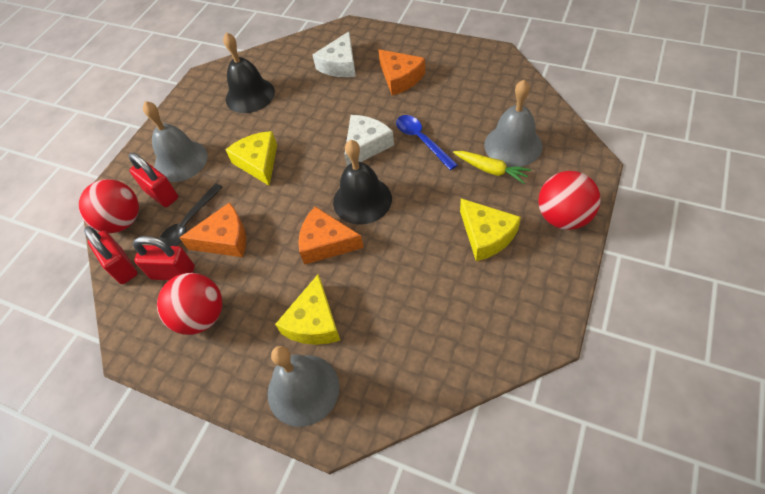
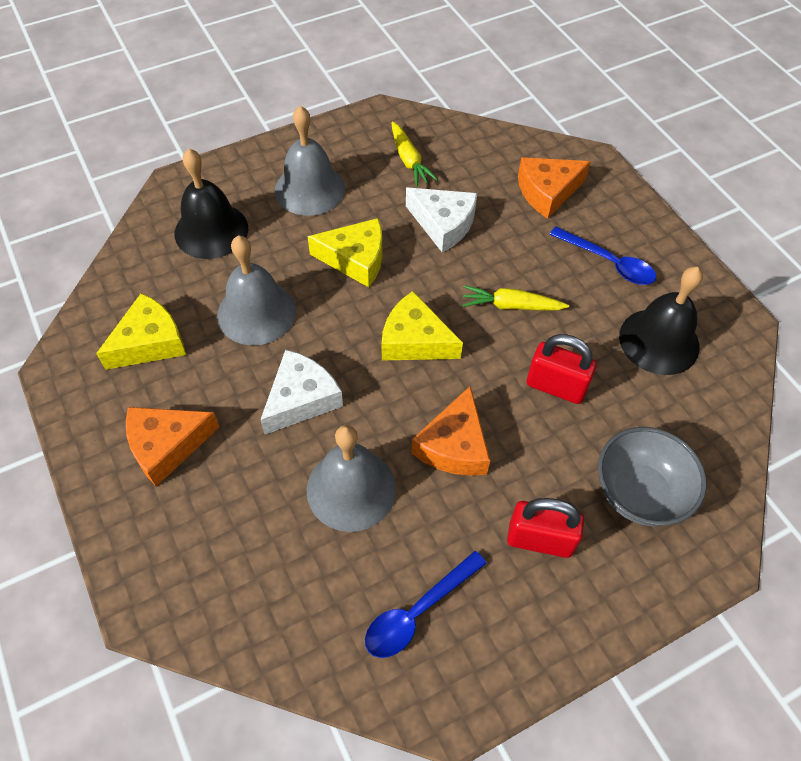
black spoon: 1 -> 0
blue spoon: 1 -> 2
grey bowl: 0 -> 1
red ball: 3 -> 0
red padlock: 3 -> 2
yellow carrot: 1 -> 2

